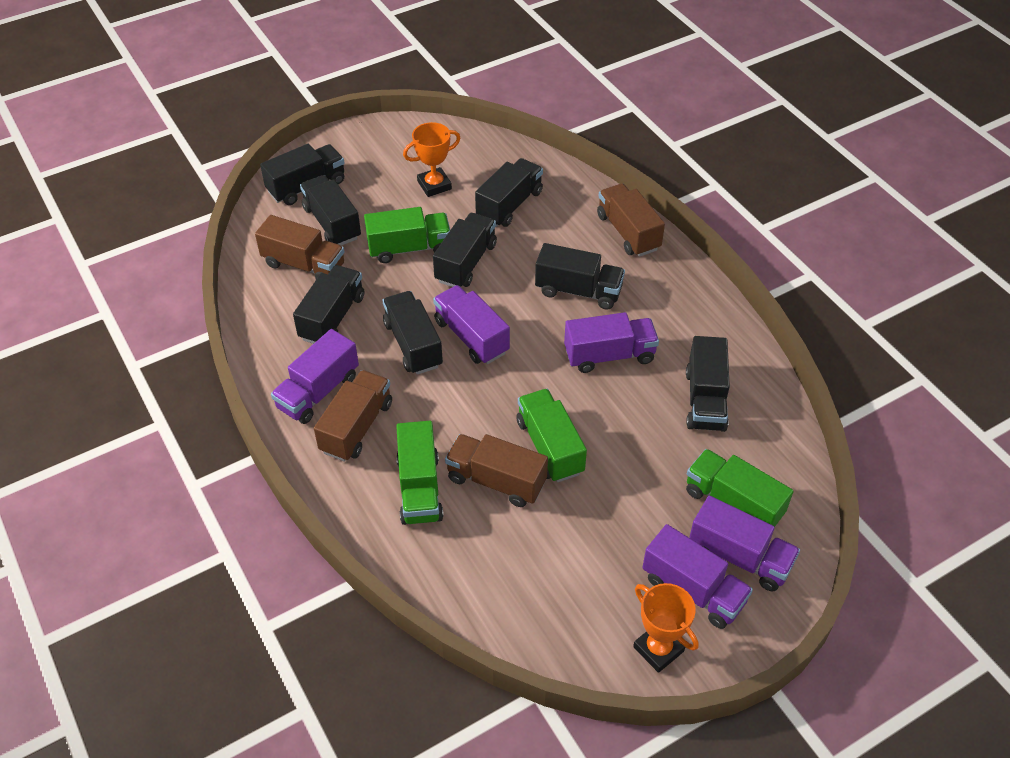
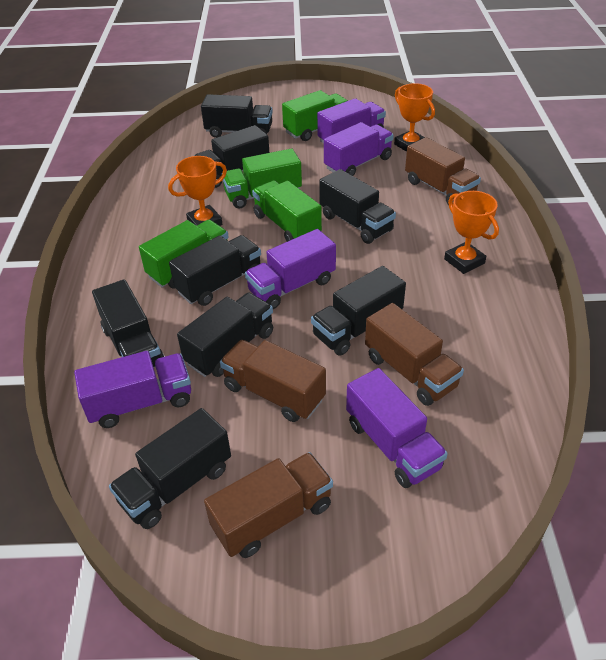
orange trophy: 2 -> 3

